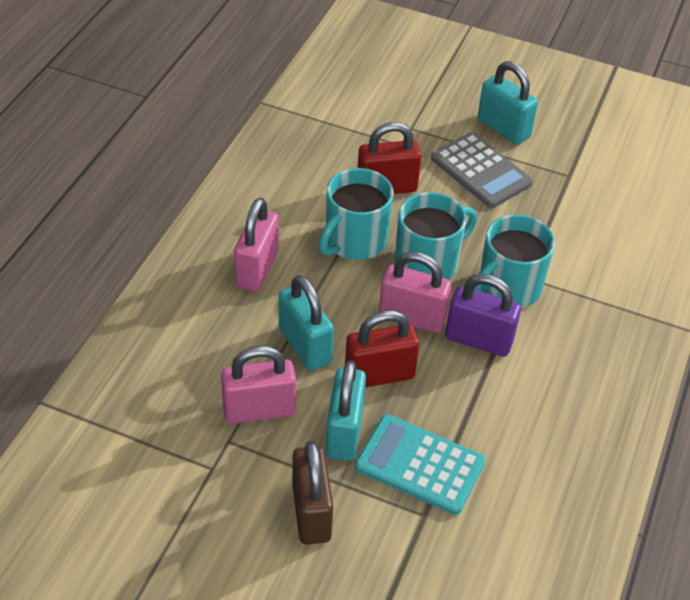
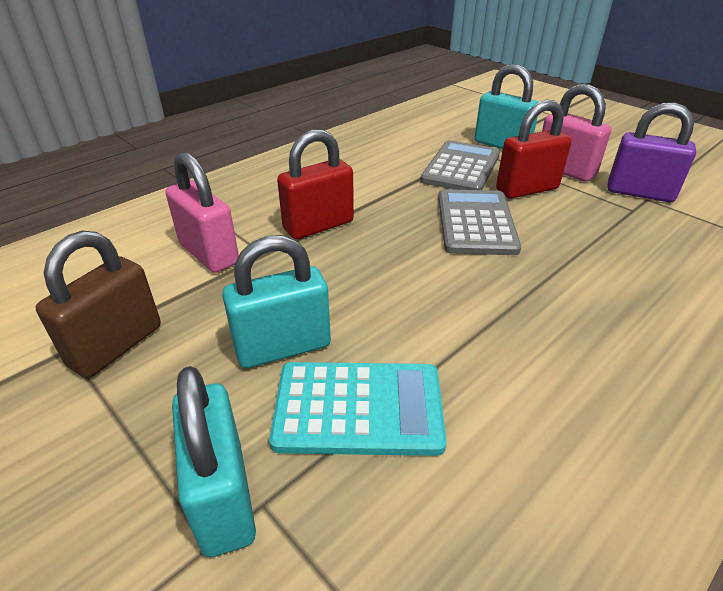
grey calculator: 1 -> 2
pink padlock: 3 -> 2
turquoise mug: 3 -> 0

